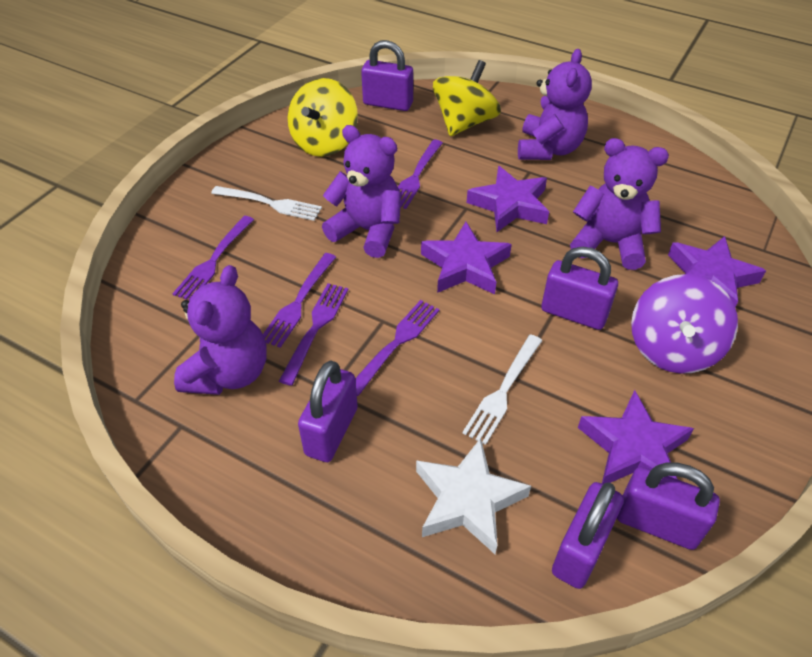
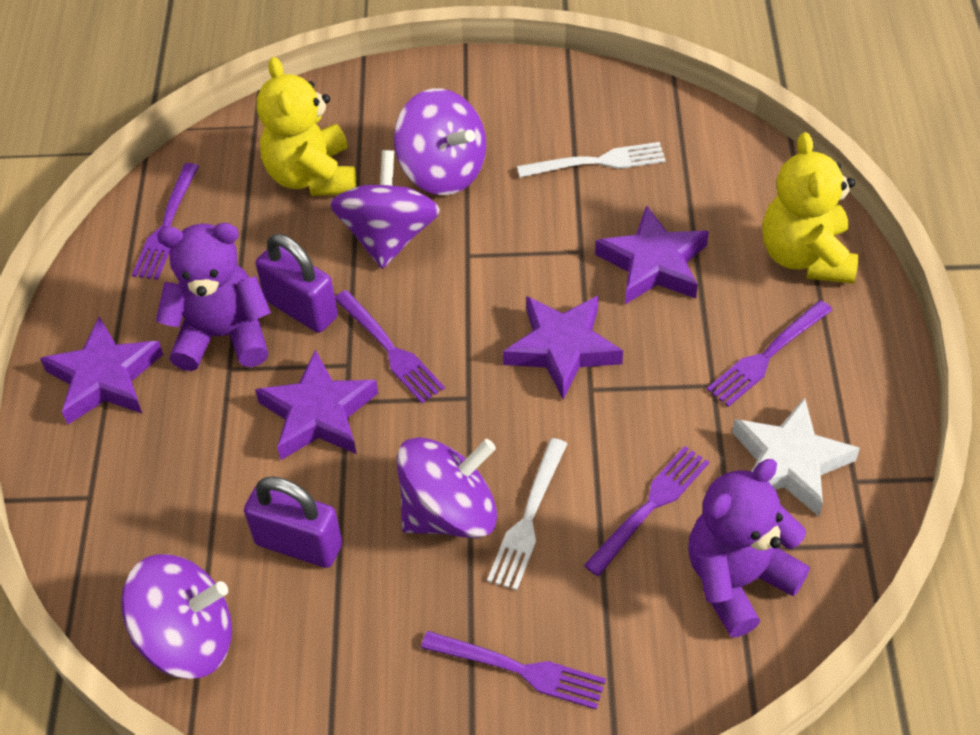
purple padlock: 5 -> 2
purple spinning top: 1 -> 4
purple teddy bear: 4 -> 2
yellow spinning top: 2 -> 0
yellow teddy bear: 0 -> 2

